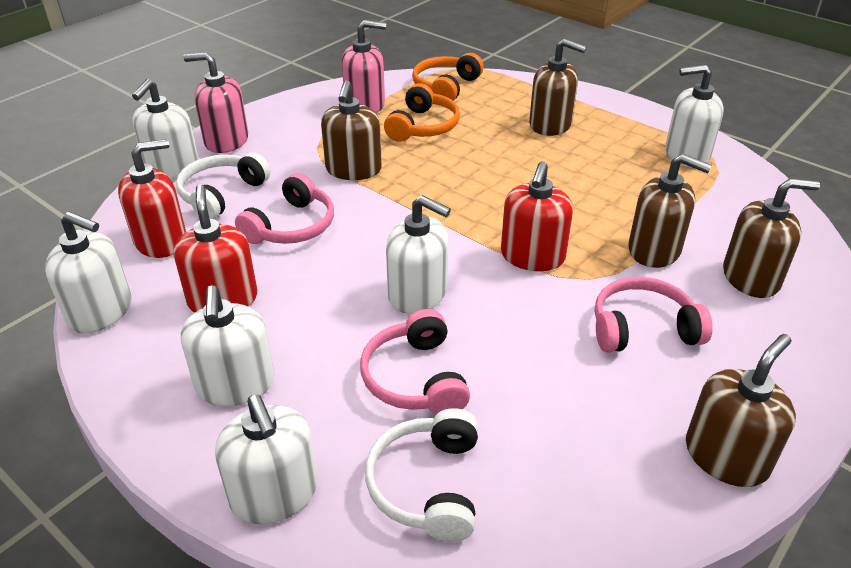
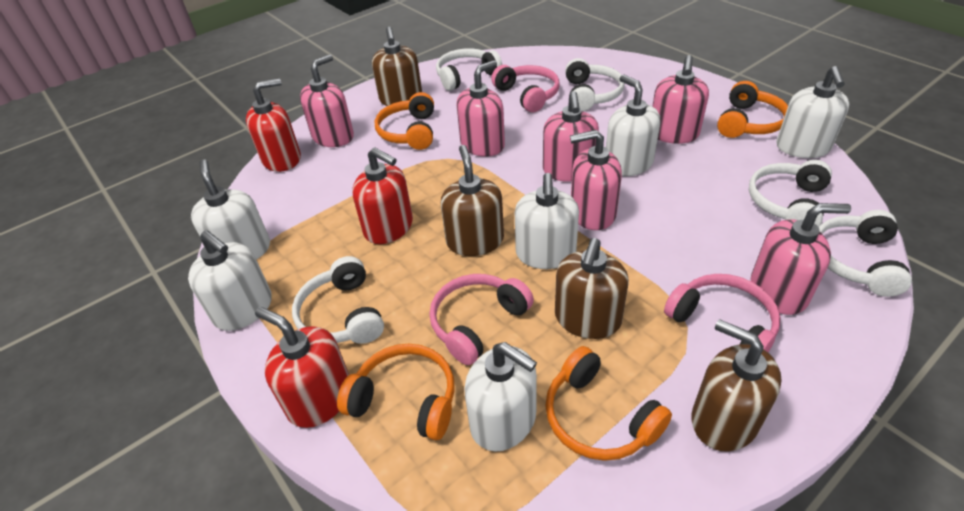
brown soap dispenser: 5 -> 4
orange headphones: 2 -> 4
pink soap dispenser: 2 -> 6
white headphones: 2 -> 5

